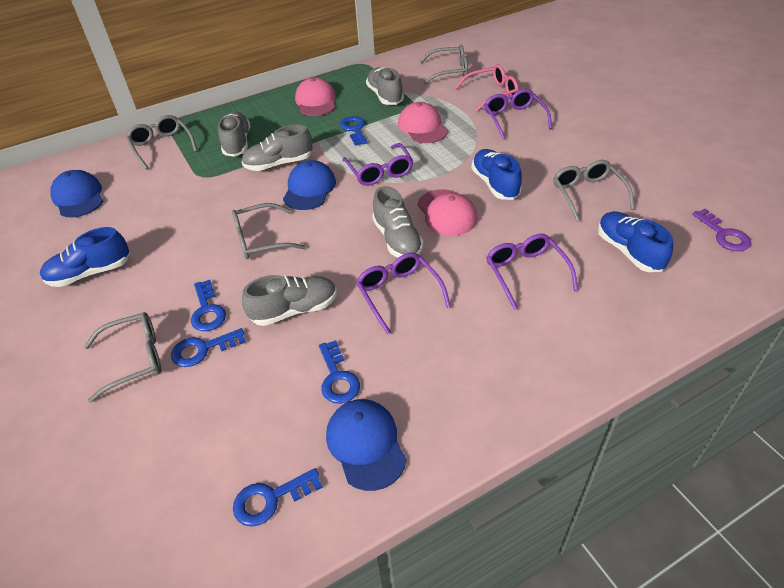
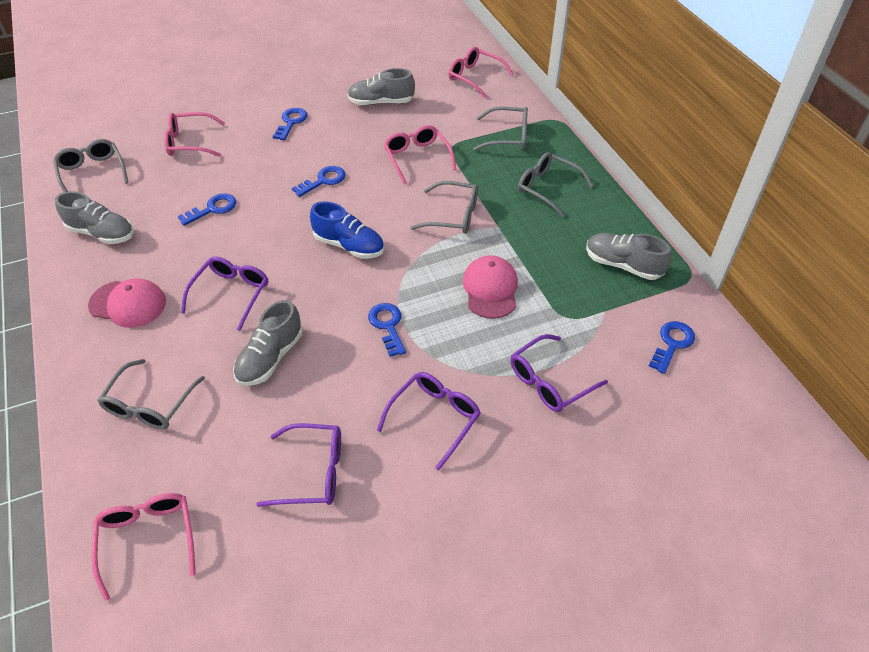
blue cap: 3 -> 0
blue shoe: 3 -> 1
grey shoe: 5 -> 4
pink cap: 3 -> 2
pink glasses: 1 -> 4
purple key: 1 -> 0

